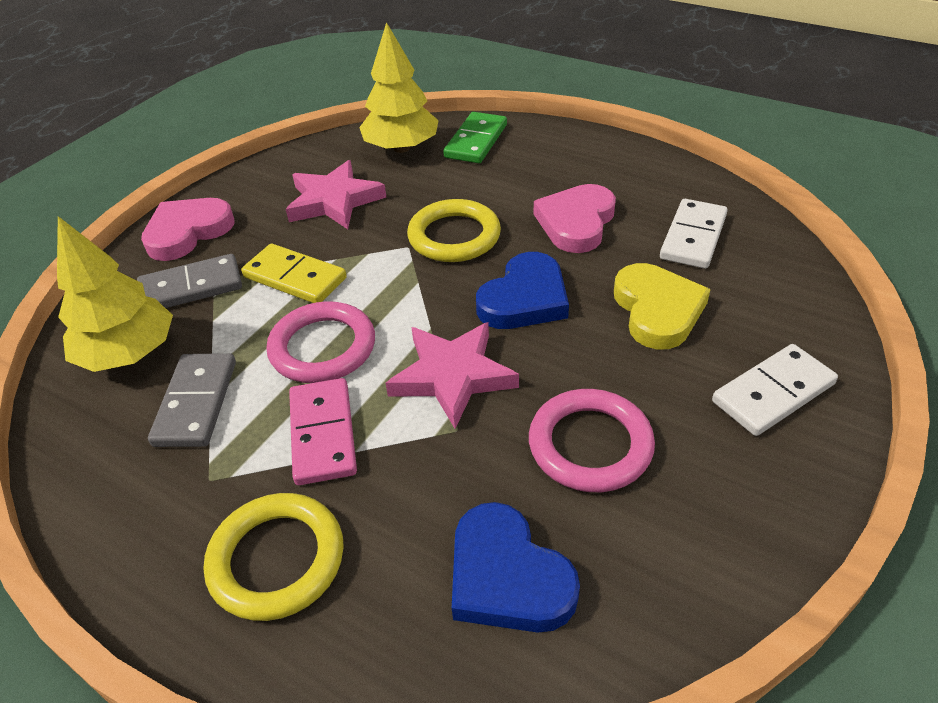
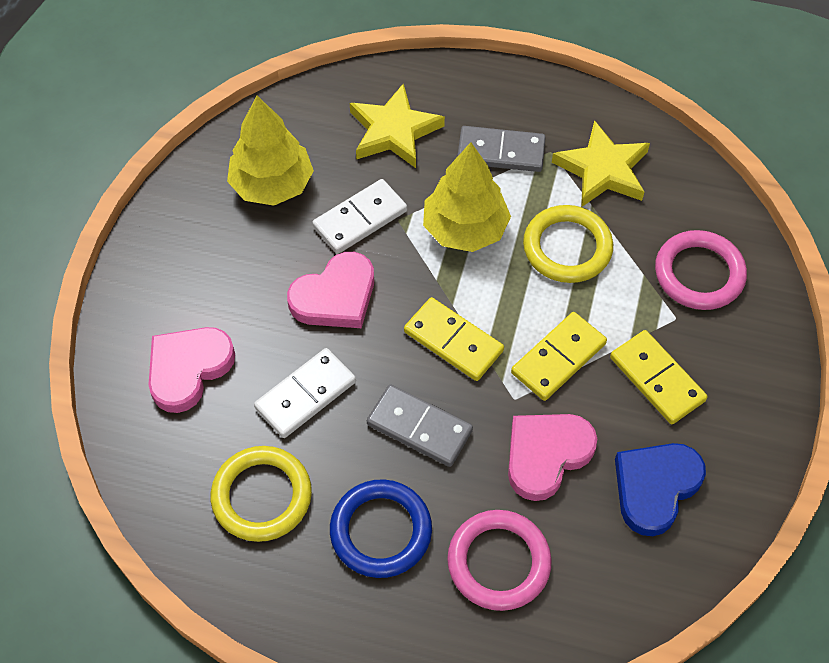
blue heart: 2 -> 1
blue ring: 0 -> 1
green domino: 1 -> 0
pink domino: 1 -> 0
pink heart: 2 -> 3
pink star: 2 -> 0
yellow domino: 1 -> 3
yellow heart: 1 -> 0
yellow star: 0 -> 2

